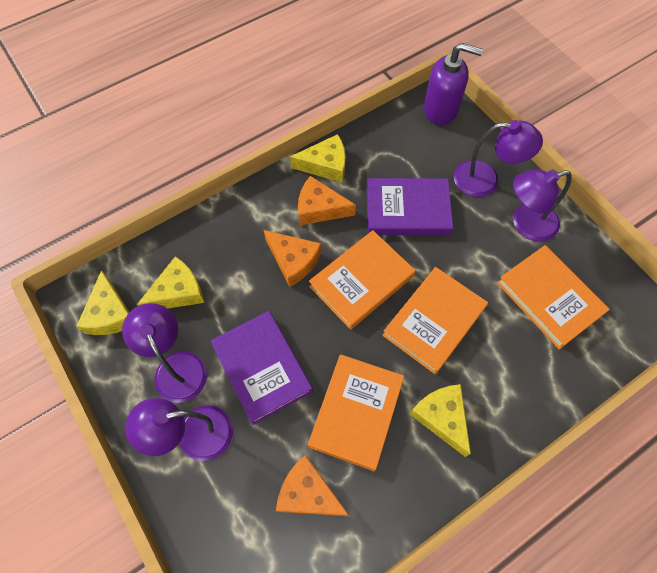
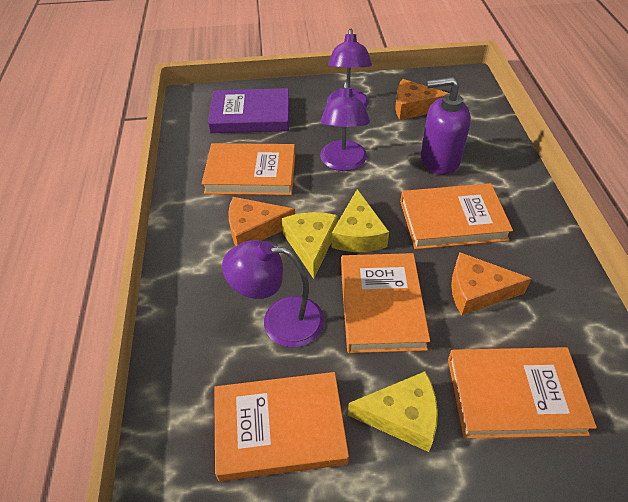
orange book: 4 -> 5
purple book: 2 -> 1
purple lamp: 4 -> 3
yellow cheese: 4 -> 3

